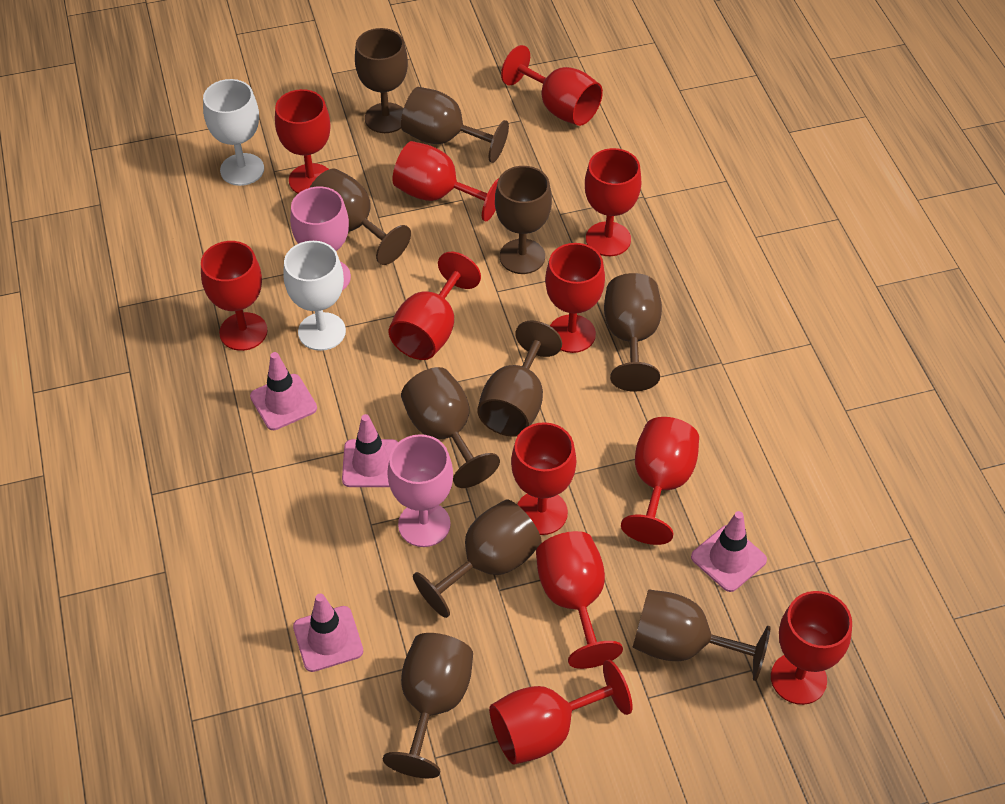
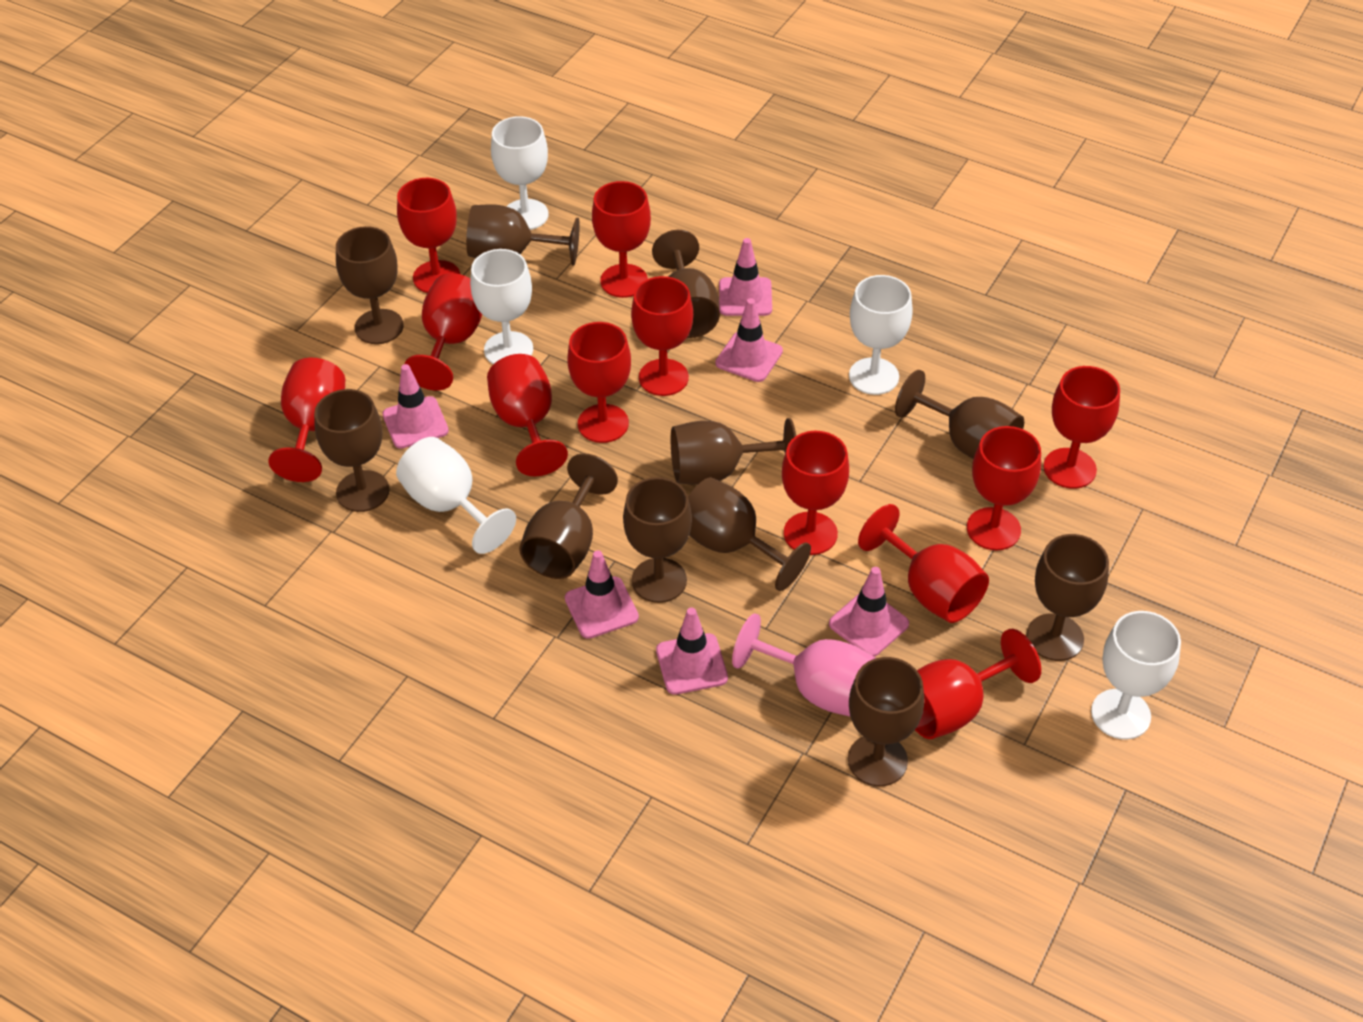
brown goblet: 10 -> 11
pink goblet: 2 -> 1
pink traffic cone: 4 -> 6
white goblet: 2 -> 5

